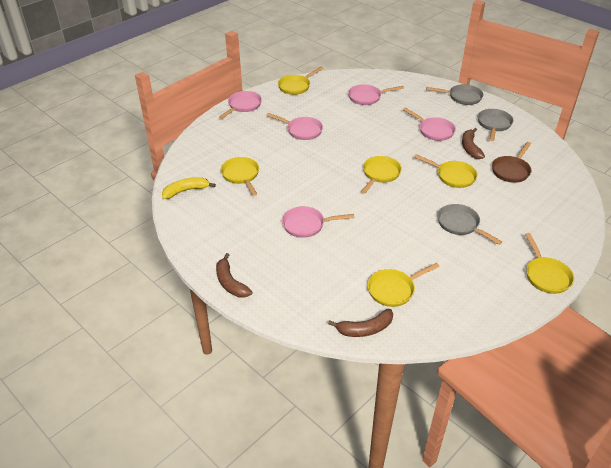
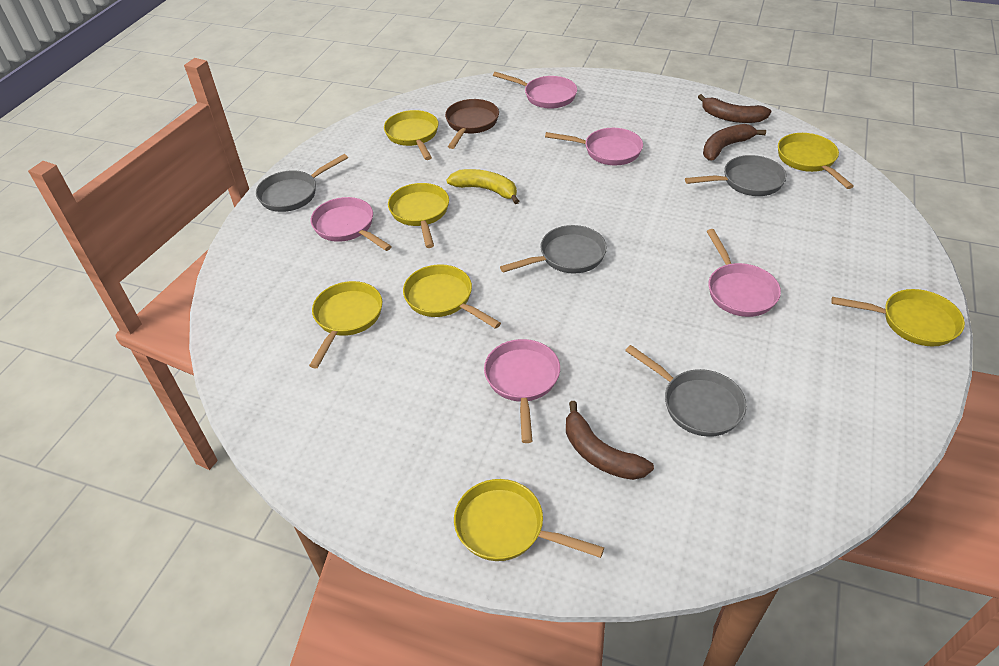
grey pan: 3 -> 4
yellow pan: 6 -> 7

